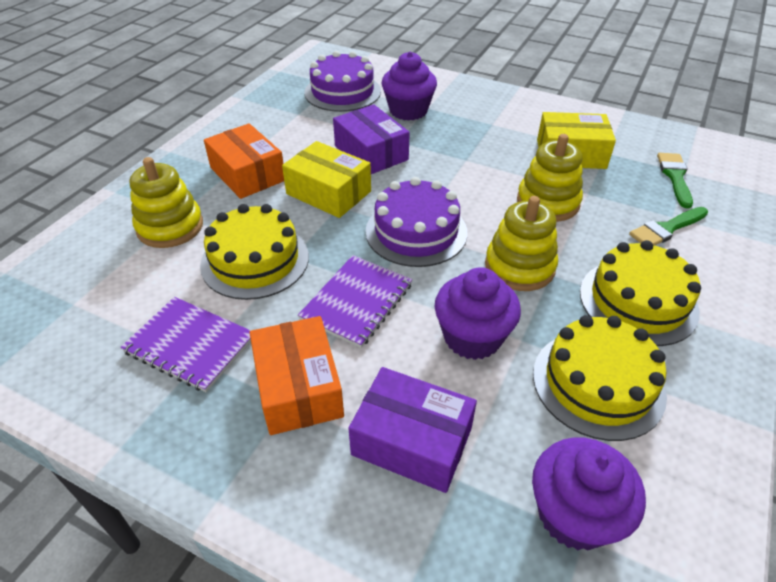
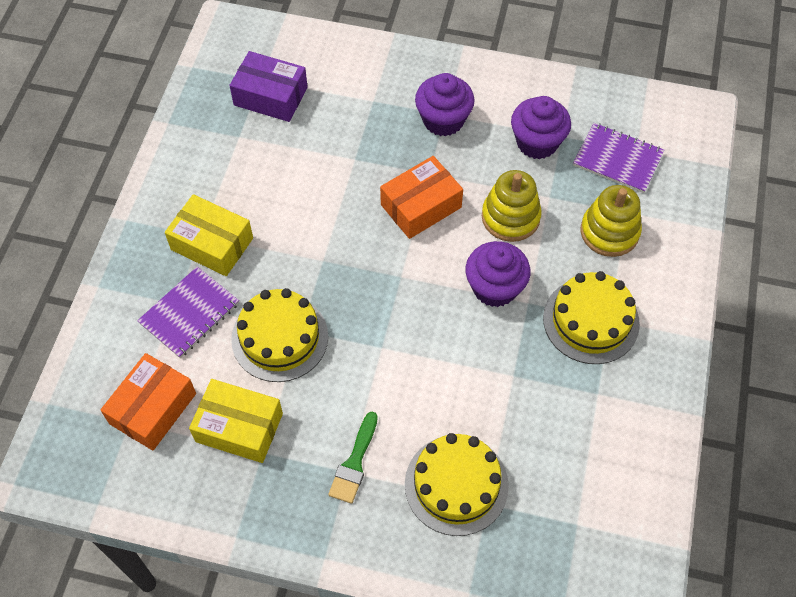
green brush: 2 -> 1
purple box: 2 -> 1
purple cake: 2 -> 0
yellow stacking toy: 3 -> 2

